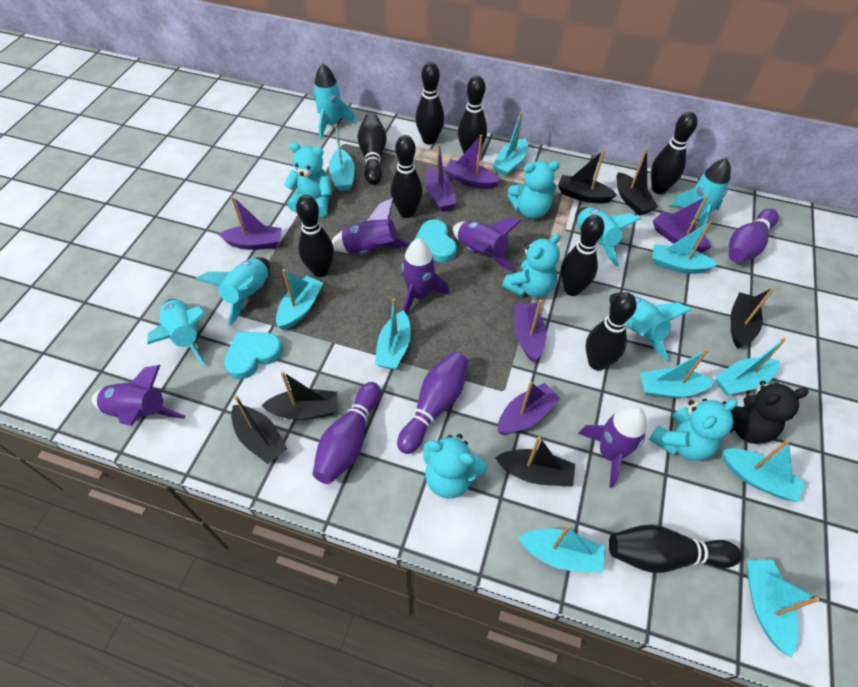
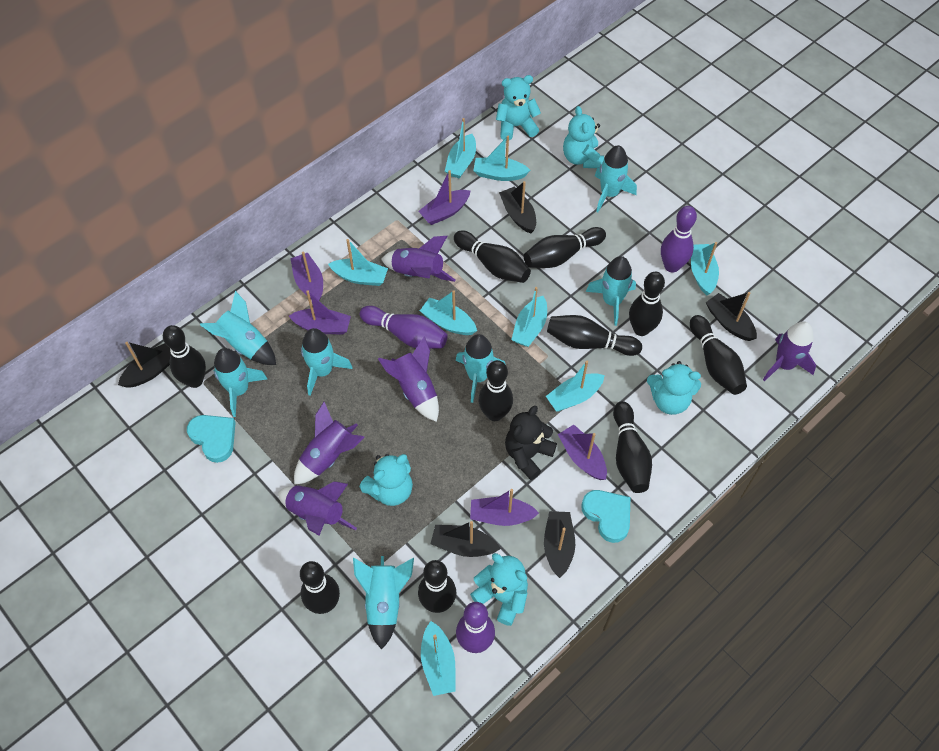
black boat: 6 -> 5
black bowling pin: 9 -> 10
purple boat: 6 -> 5
turquoise boat: 10 -> 8
turquoise rocket: 6 -> 7

